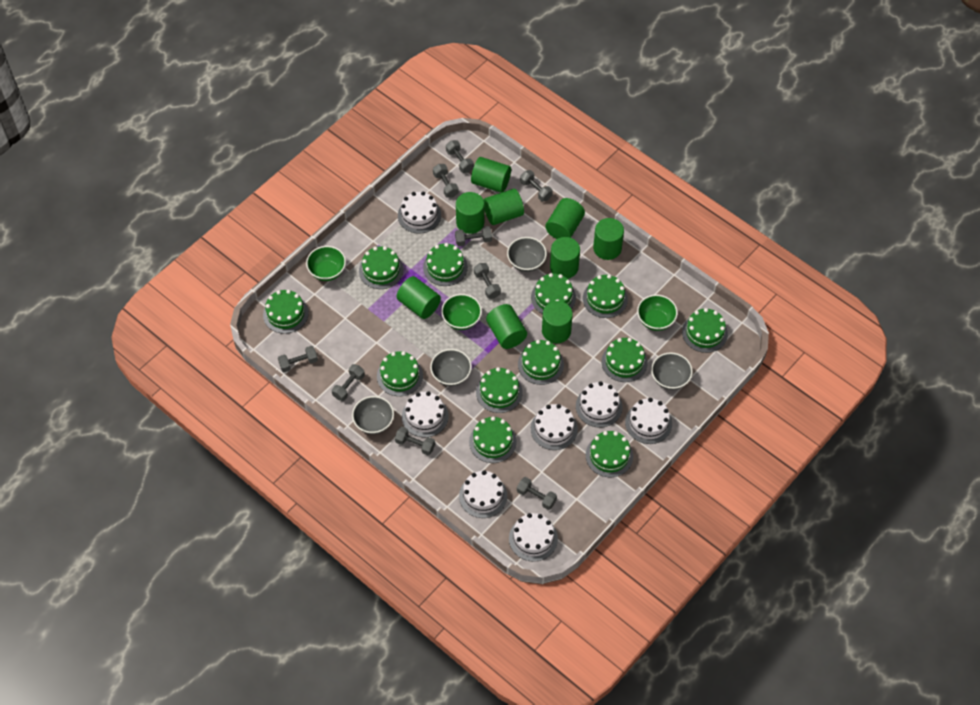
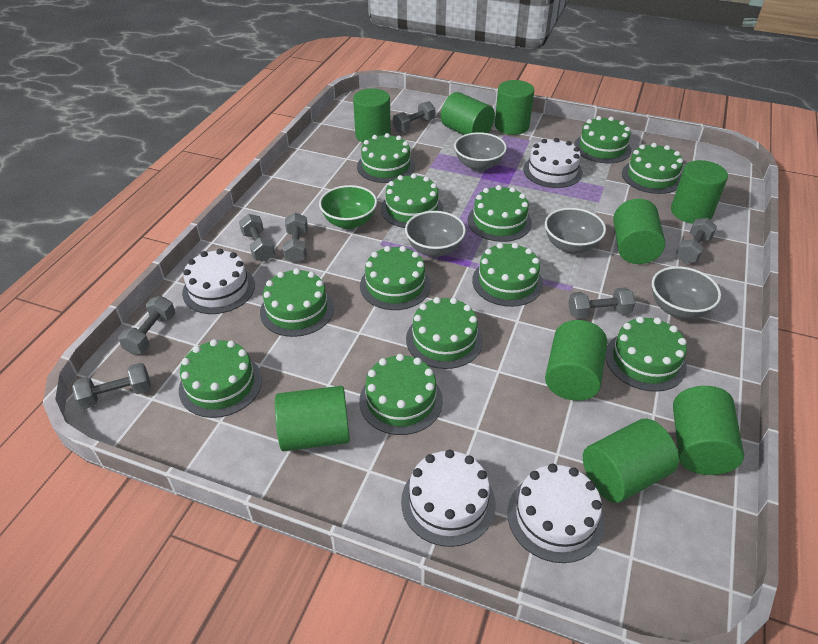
green bowl: 3 -> 1
grey dumbbell: 9 -> 7
white cake: 7 -> 4

